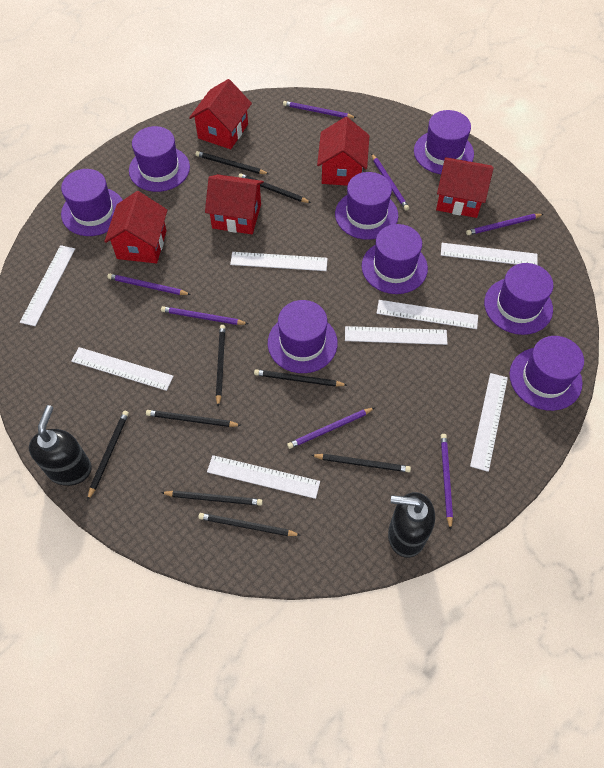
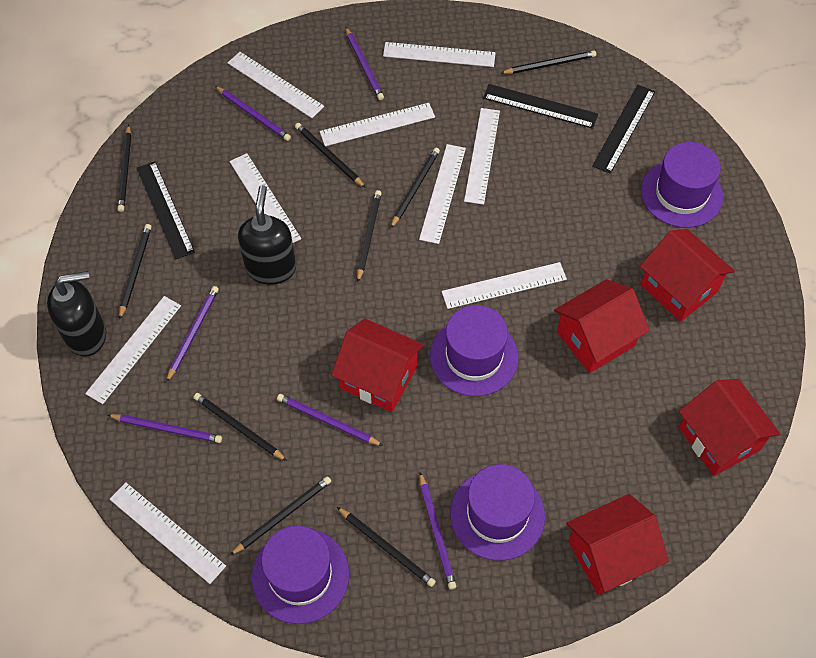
black ruler: 0 -> 3
purple hat: 8 -> 4
purple pencil: 7 -> 6
white ruler: 8 -> 9

